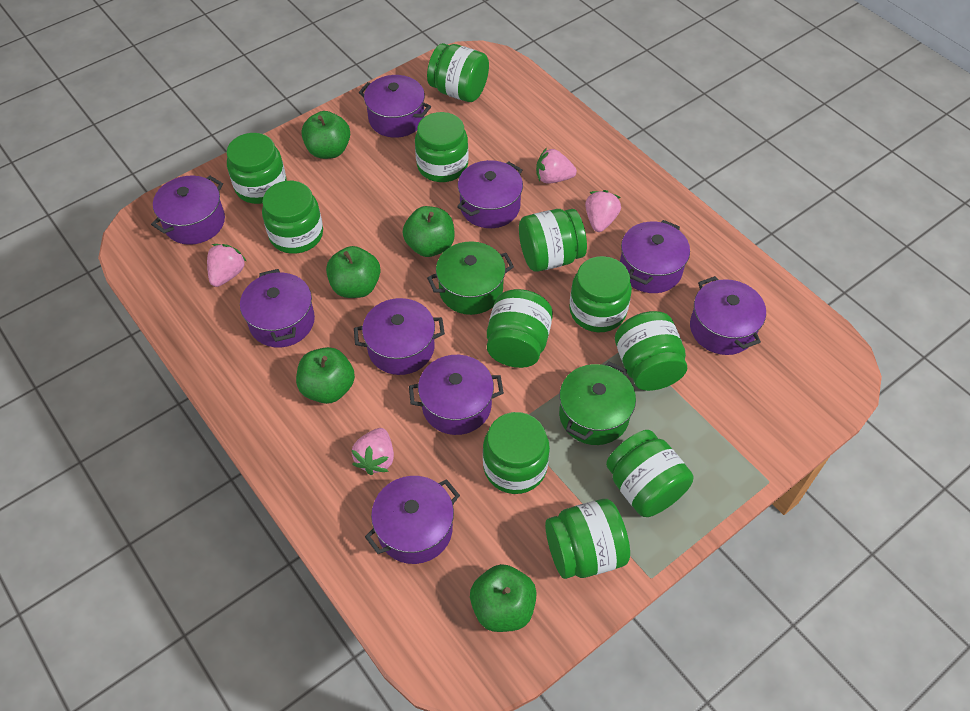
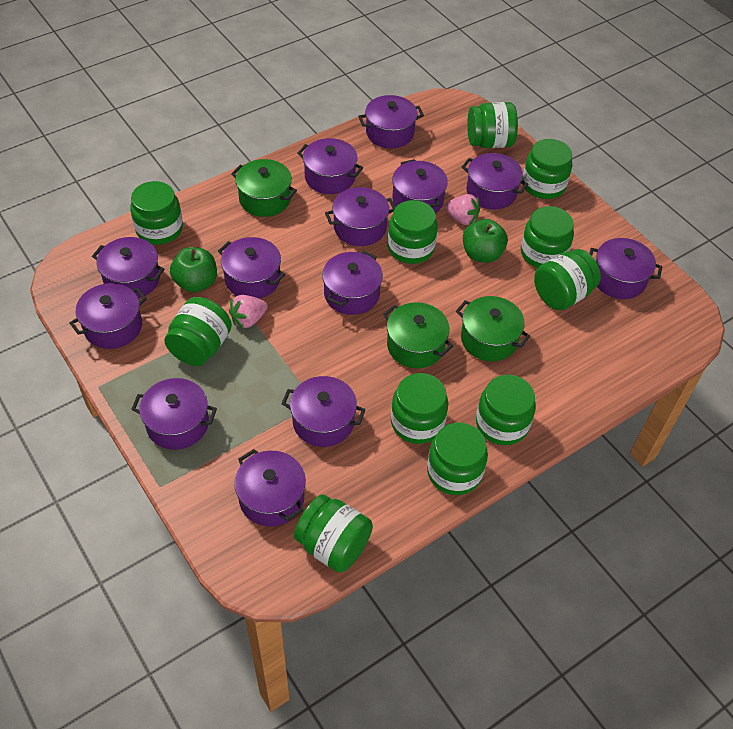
green apple: 5 -> 2
green pot: 2 -> 3
pink strawberry: 4 -> 2
purple pot: 9 -> 13

